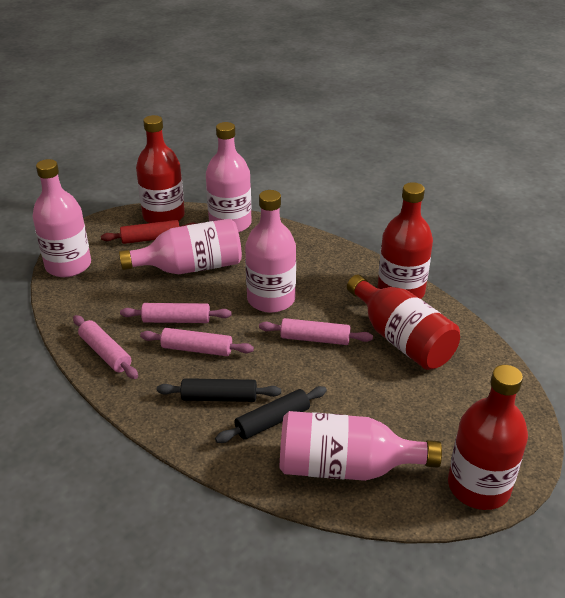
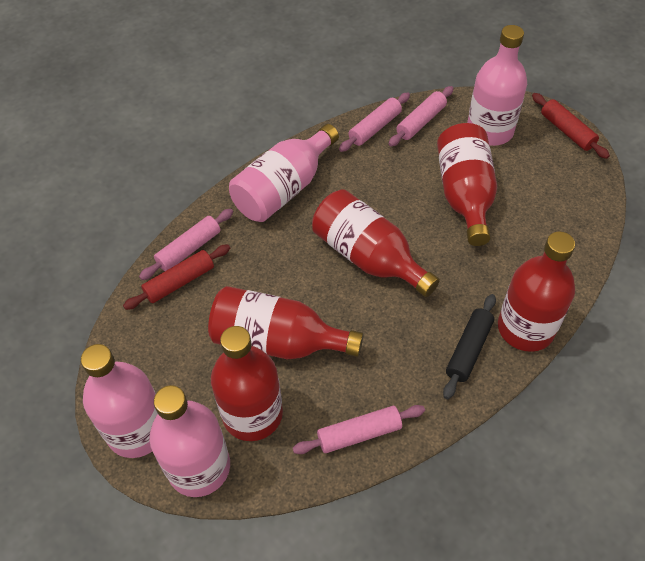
black rolling pin: 2 -> 1
pink bottle: 5 -> 4
red bottle: 4 -> 5
red rolling pin: 1 -> 2

